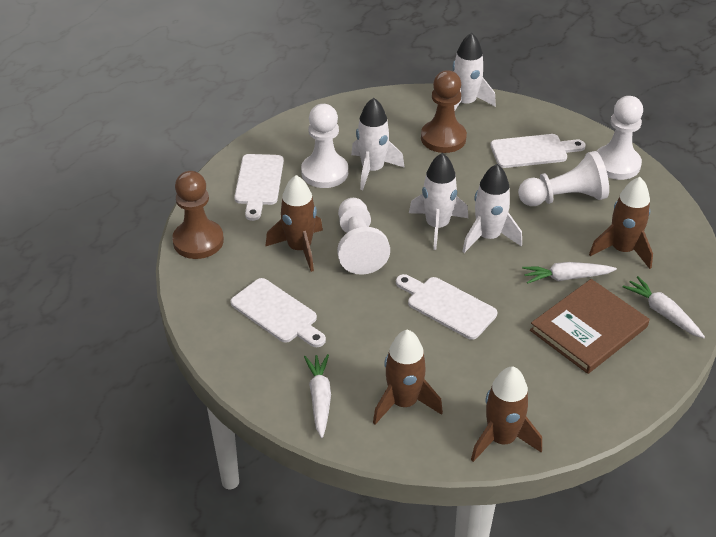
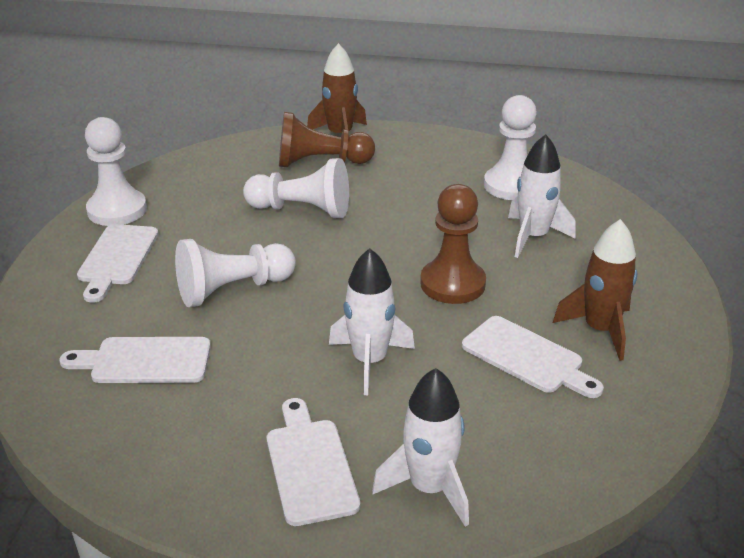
brown book: 1 -> 0
brown rocket: 4 -> 2
white carrot: 3 -> 0
white rocket: 4 -> 3

